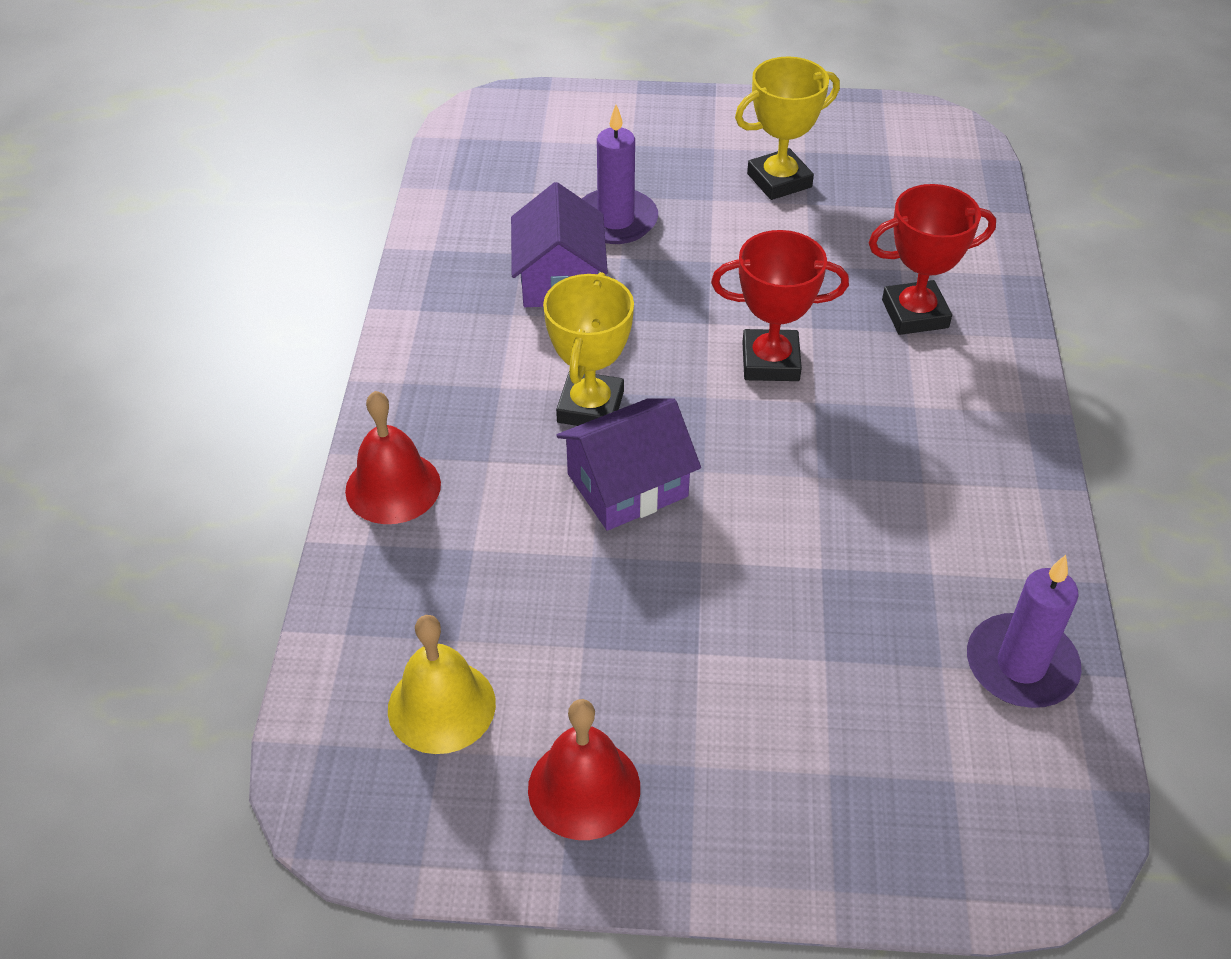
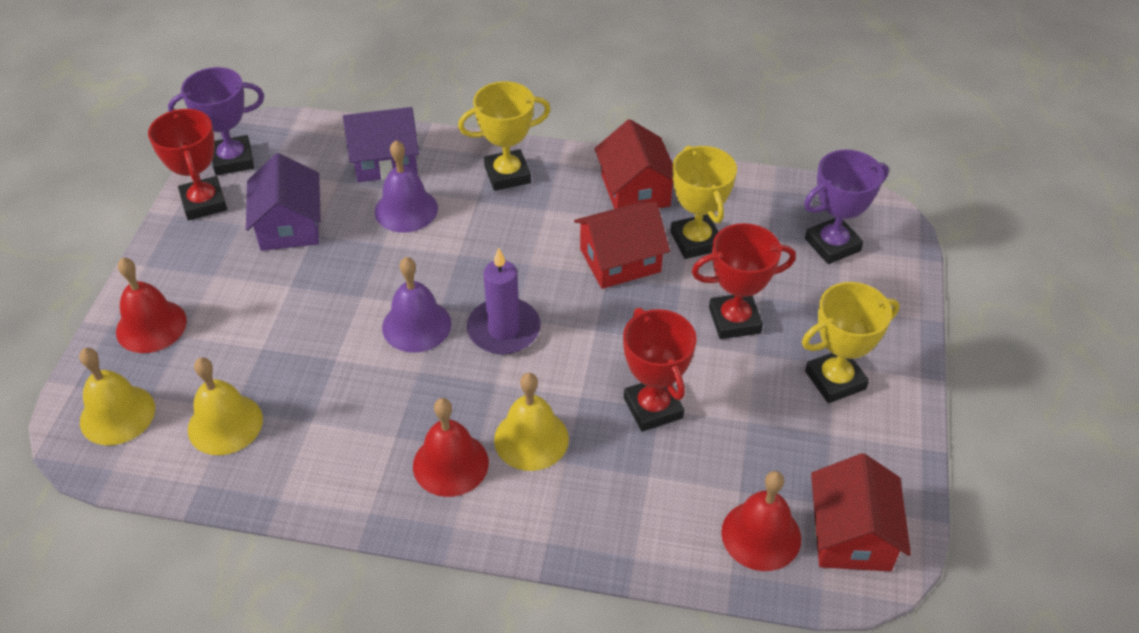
purple bell: 0 -> 2
purple candle: 2 -> 1
purple trophy: 0 -> 2
red bell: 2 -> 3
red house: 0 -> 3
red trophy: 2 -> 3
yellow bell: 1 -> 3
yellow trophy: 2 -> 3

